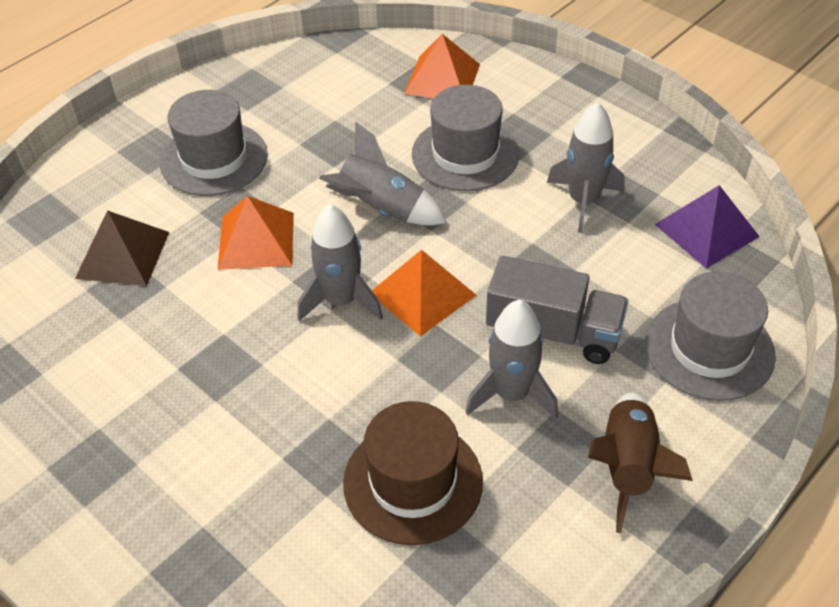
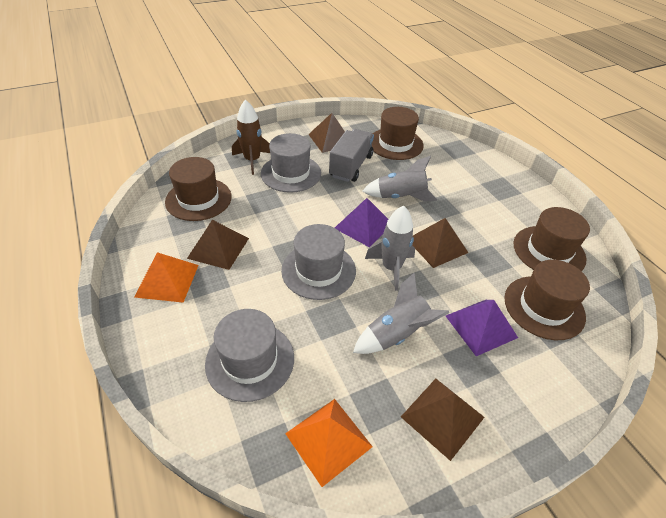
brown hat: 1 -> 4
brown pyramid: 1 -> 4
grey rocket: 4 -> 3
orange pyramid: 3 -> 2
purple pyramid: 1 -> 2

